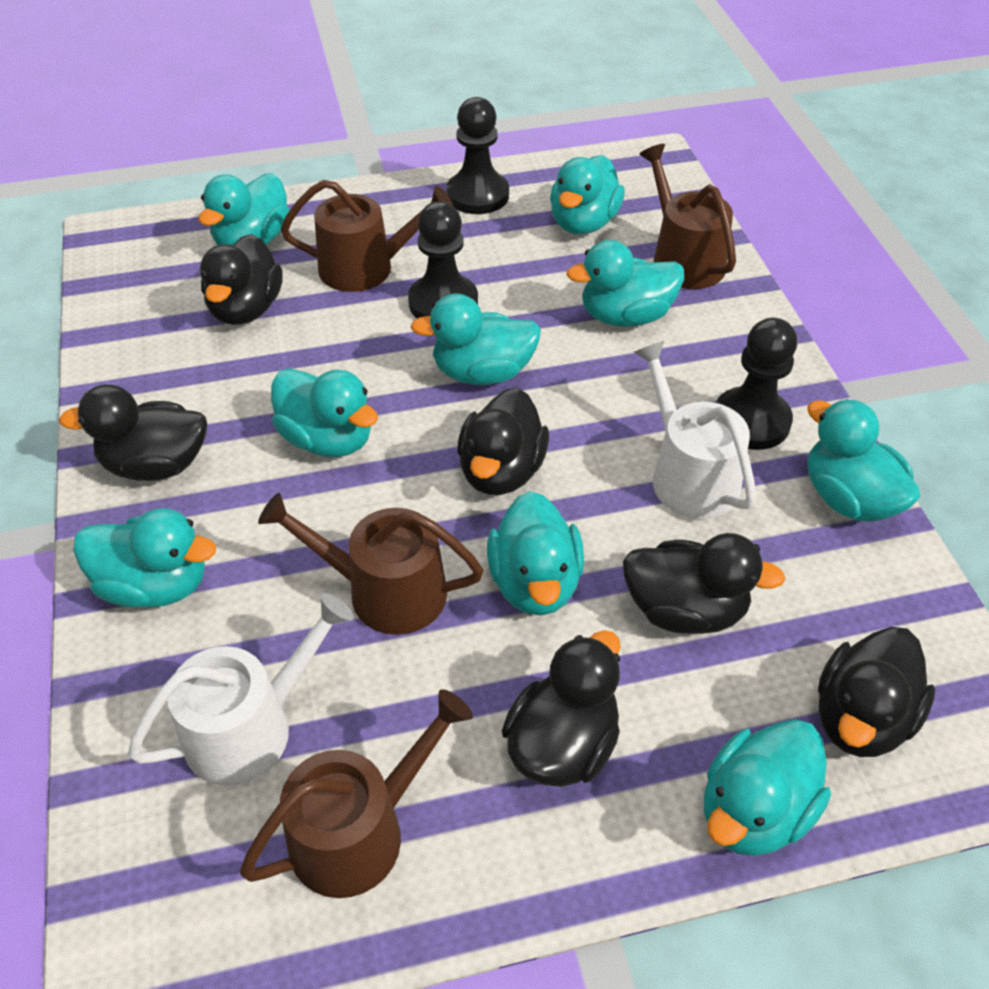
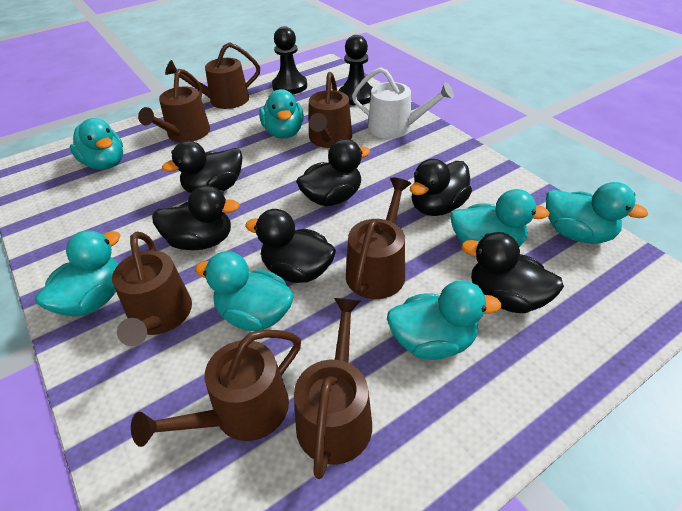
black pawn: 3 -> 2
brown watering can: 4 -> 7
turquoise duck: 9 -> 7
white watering can: 2 -> 1

